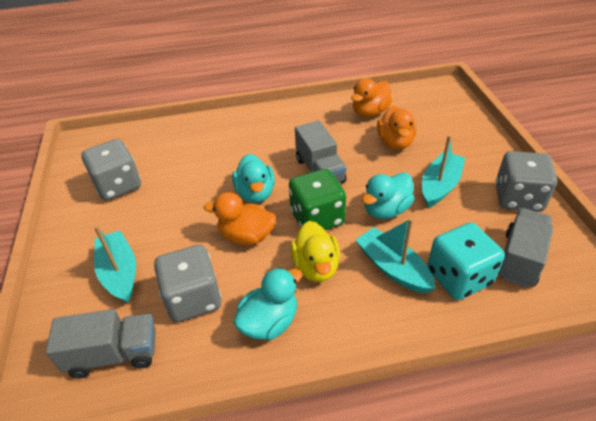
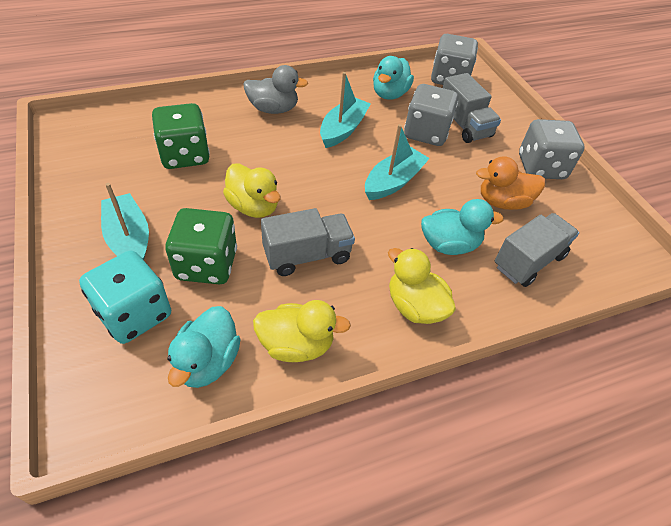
green dice: 1 -> 2
grey duck: 0 -> 1
orange duck: 3 -> 1
yellow duck: 1 -> 3

